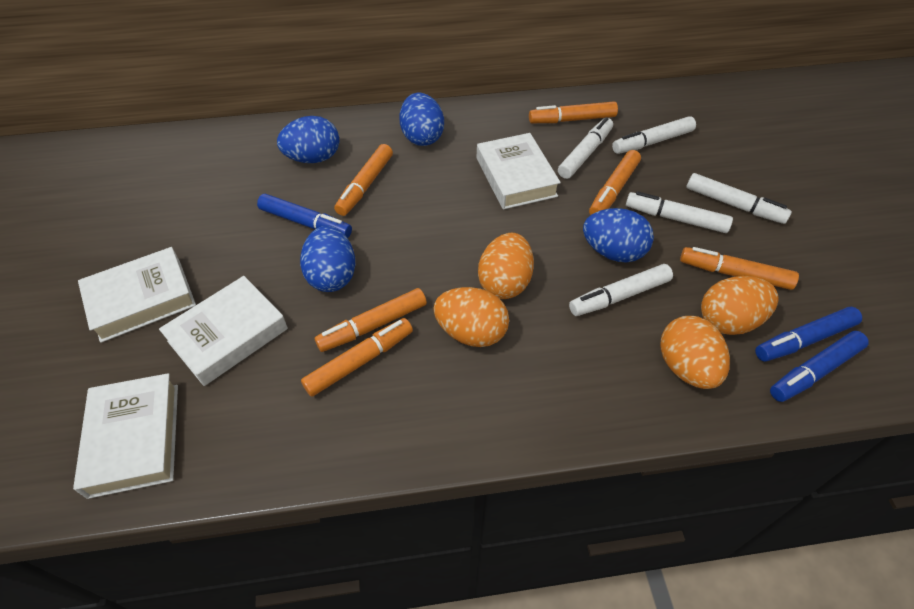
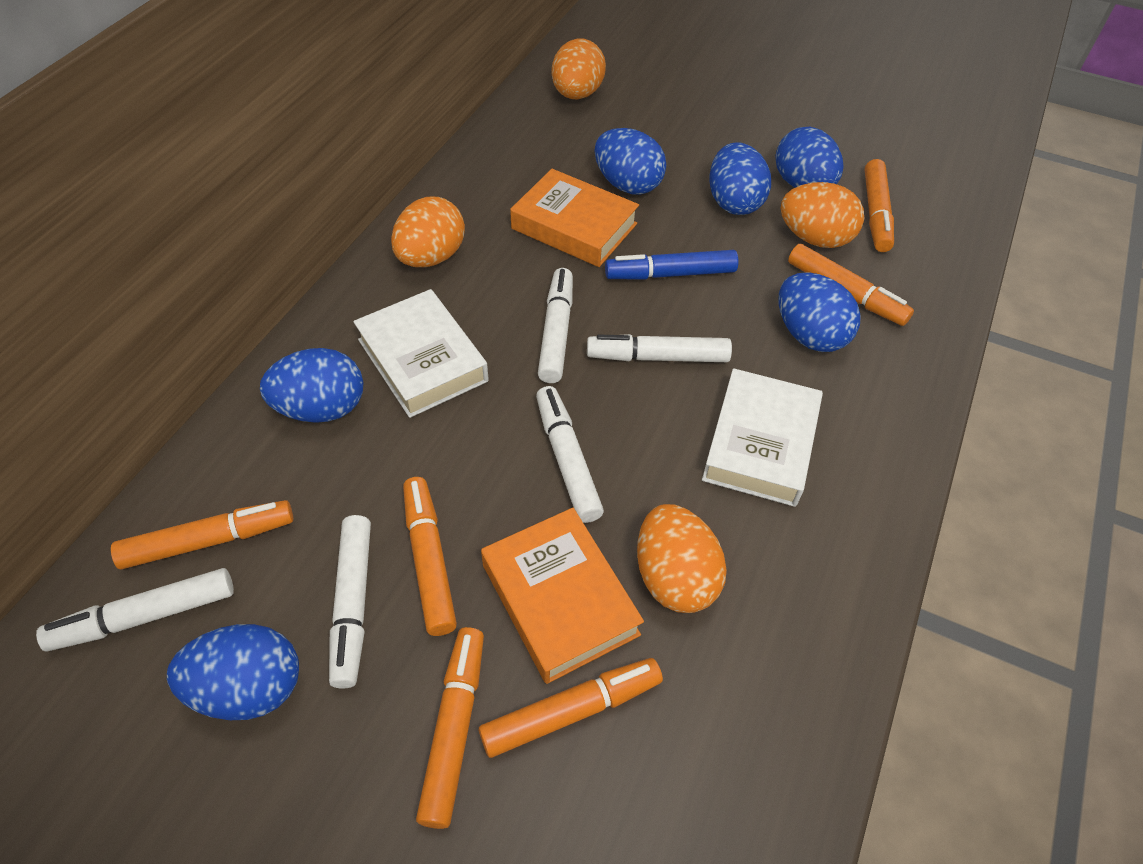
blue egg: 4 -> 6
blue marker: 3 -> 1
orange book: 0 -> 2
white book: 4 -> 2

